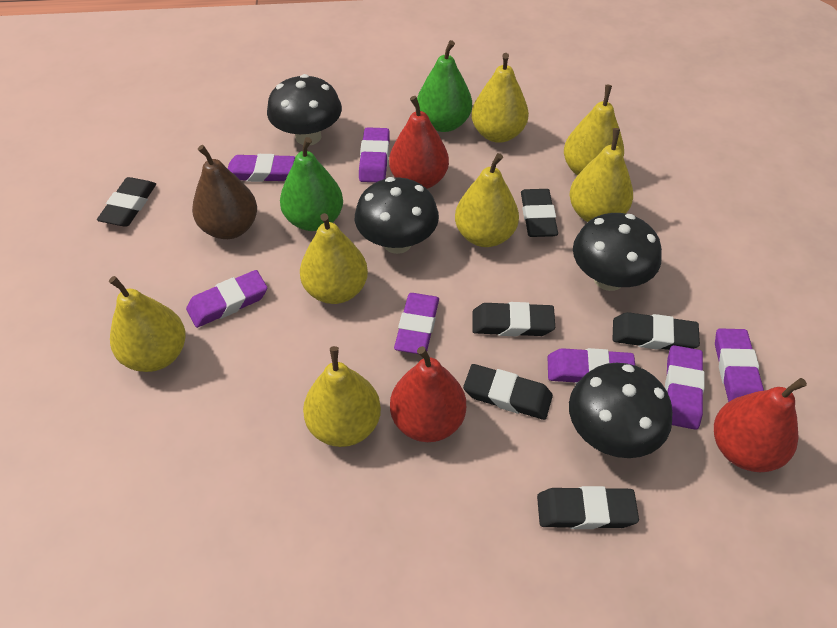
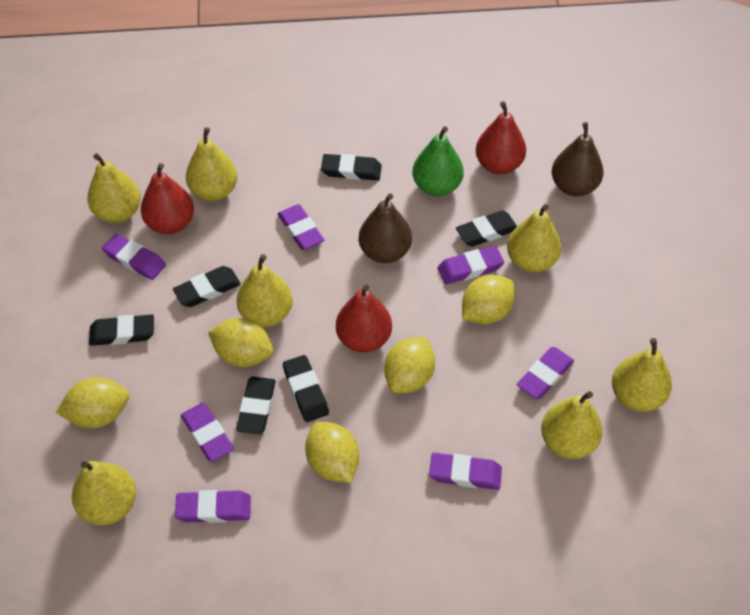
black mushroom: 4 -> 0
brown pear: 1 -> 2
green pear: 2 -> 1
yellow lemon: 0 -> 5

